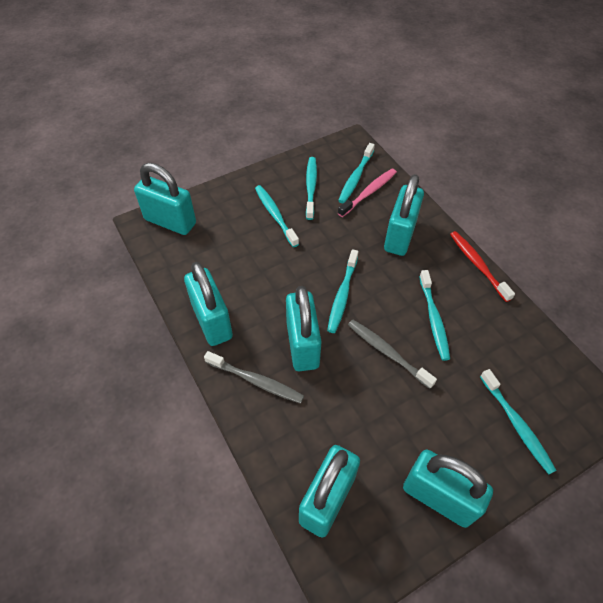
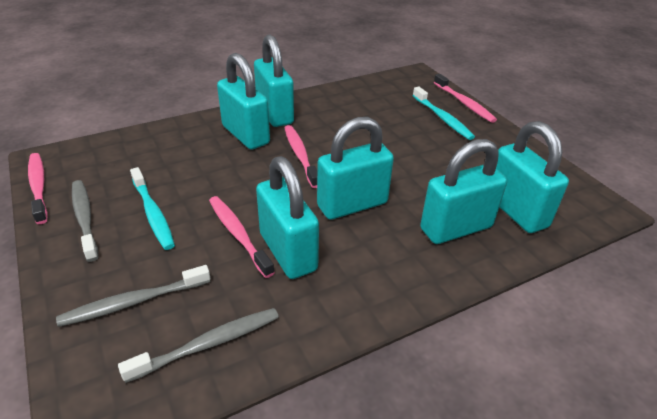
grey toothbrush: 2 -> 3
pink toothbrush: 1 -> 4
red toothbrush: 1 -> 0
turquoise toothbrush: 6 -> 2

